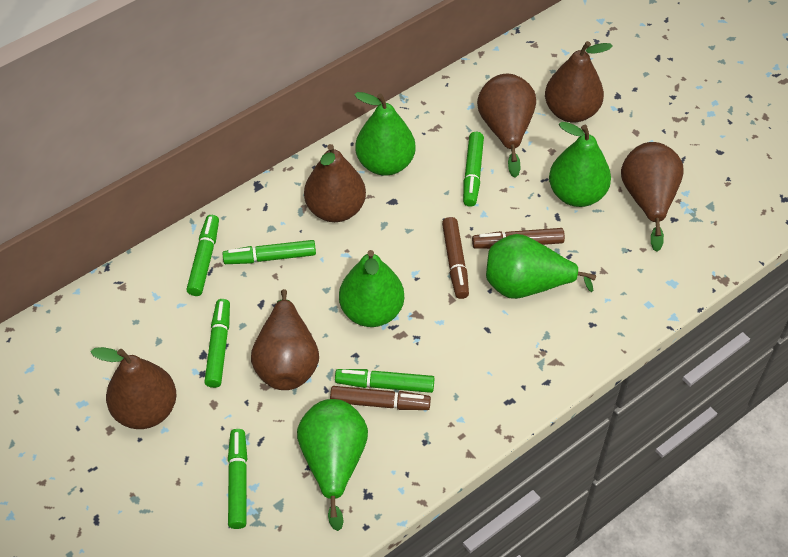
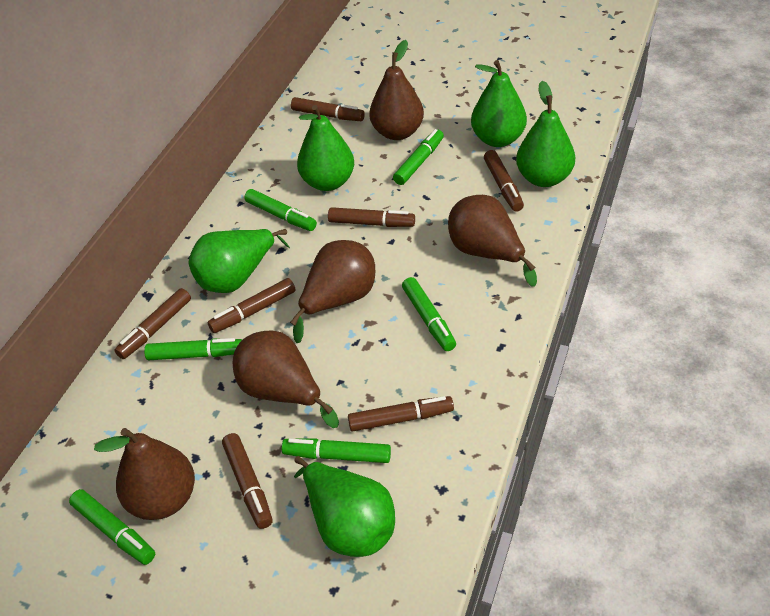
brown marker: 3 -> 7
brown pear: 6 -> 5

